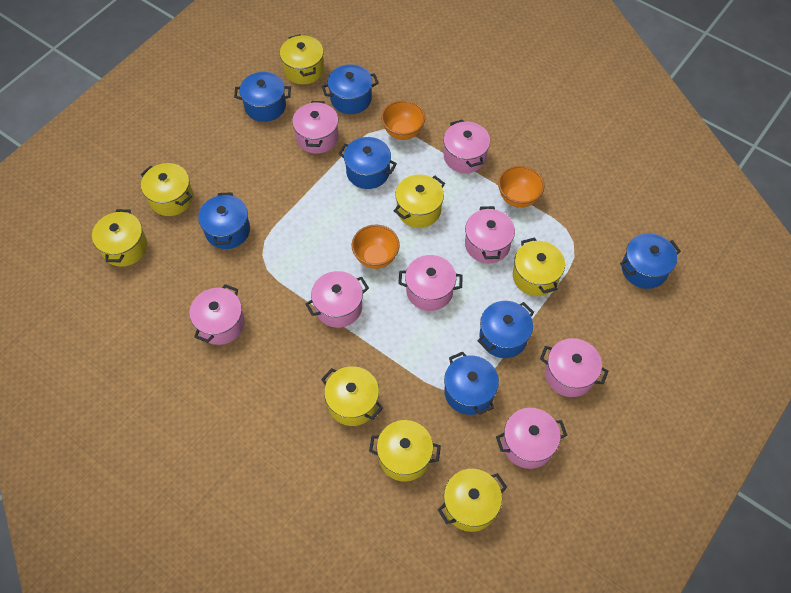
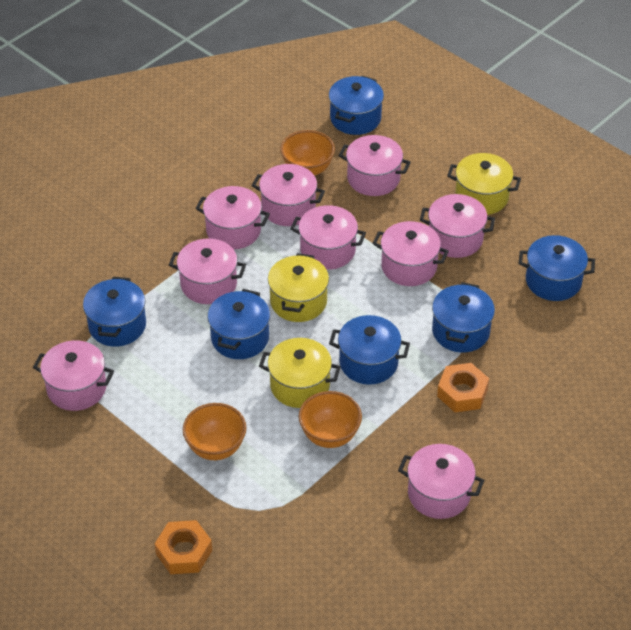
blue pot: 7 -> 6
orange nut: 0 -> 2
pink pot: 8 -> 9
yellow pot: 8 -> 3

